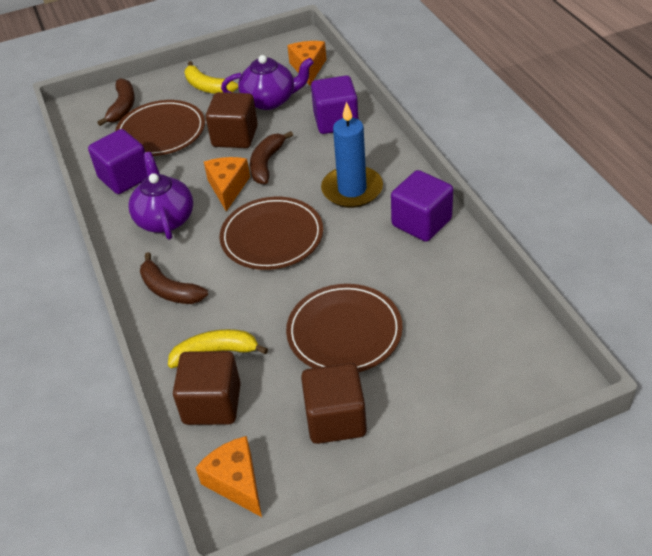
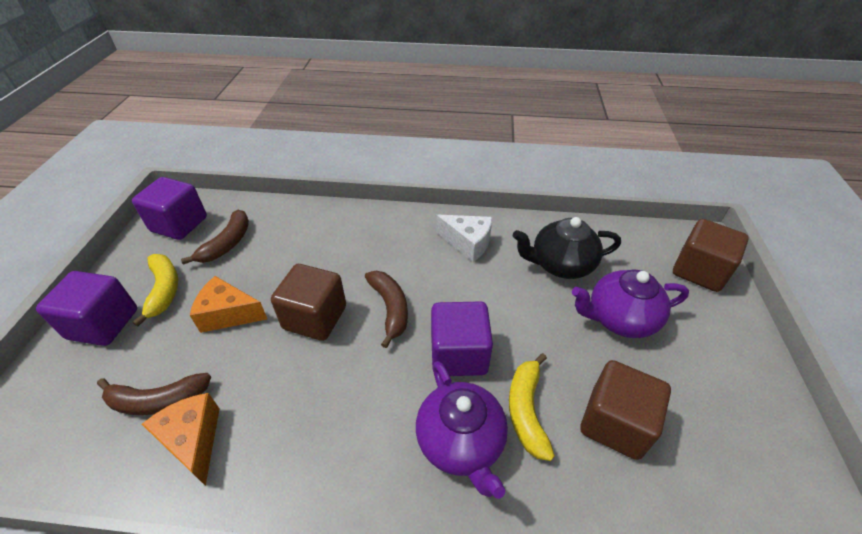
black teapot: 0 -> 1
blue candle: 1 -> 0
brown plate: 3 -> 0
orange cheese: 3 -> 2
white cheese: 0 -> 1

